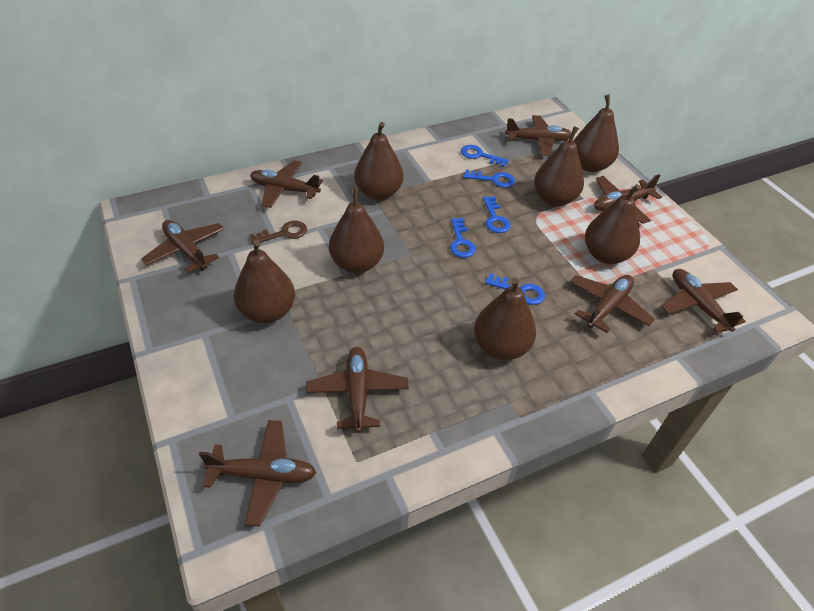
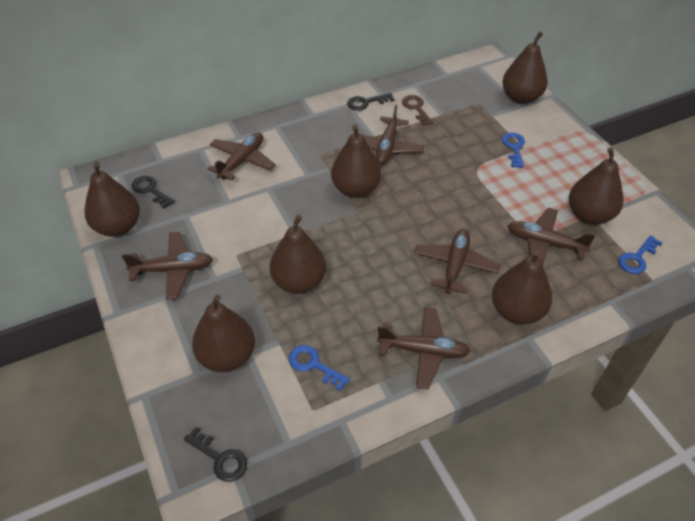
black key: 0 -> 3
blue key: 5 -> 3
brown plane: 8 -> 6

